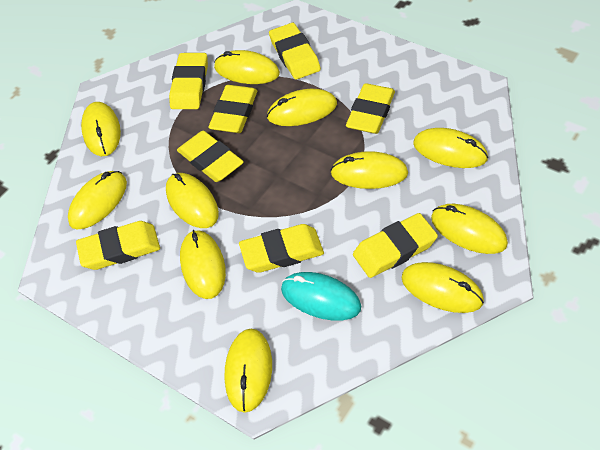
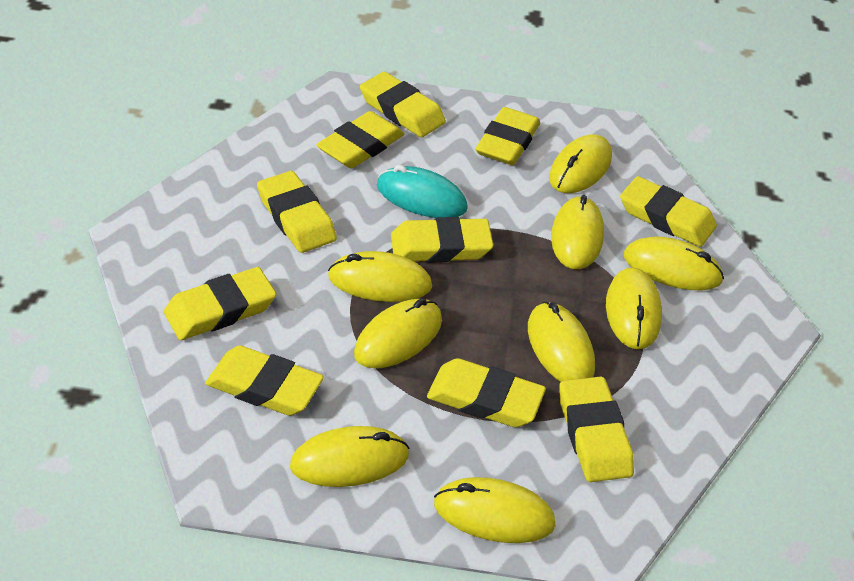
yellow eraser: 8 -> 10
yellow mouse: 11 -> 9

